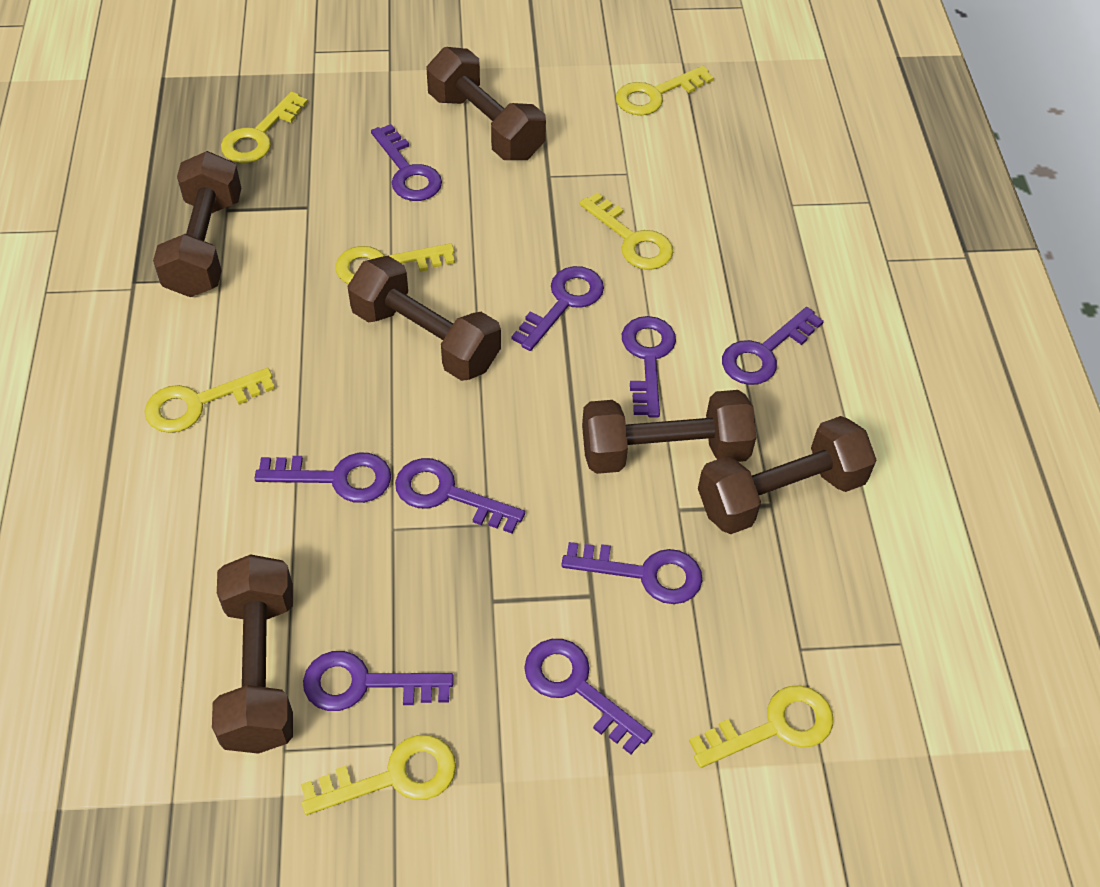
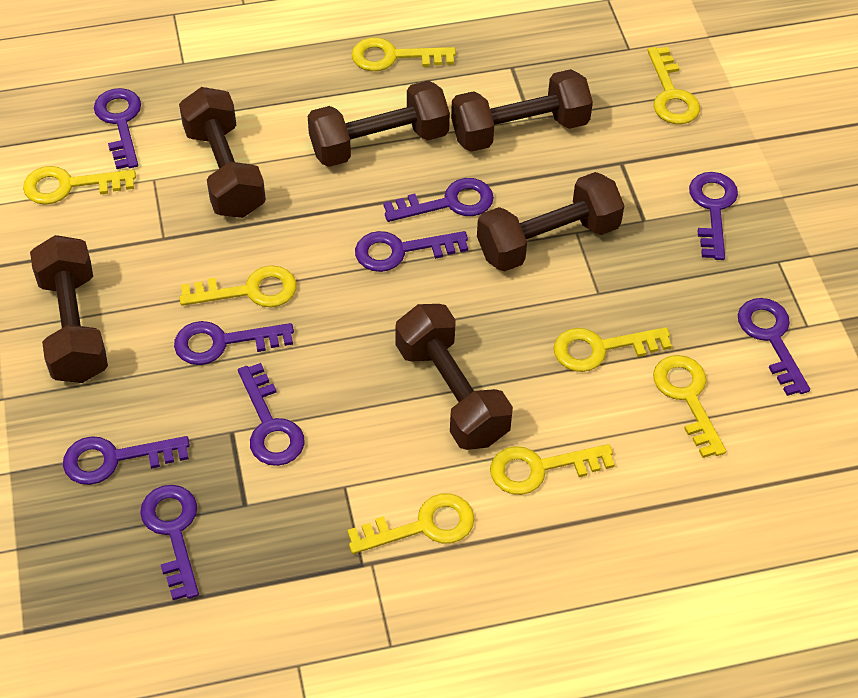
yellow key: 7 -> 8

